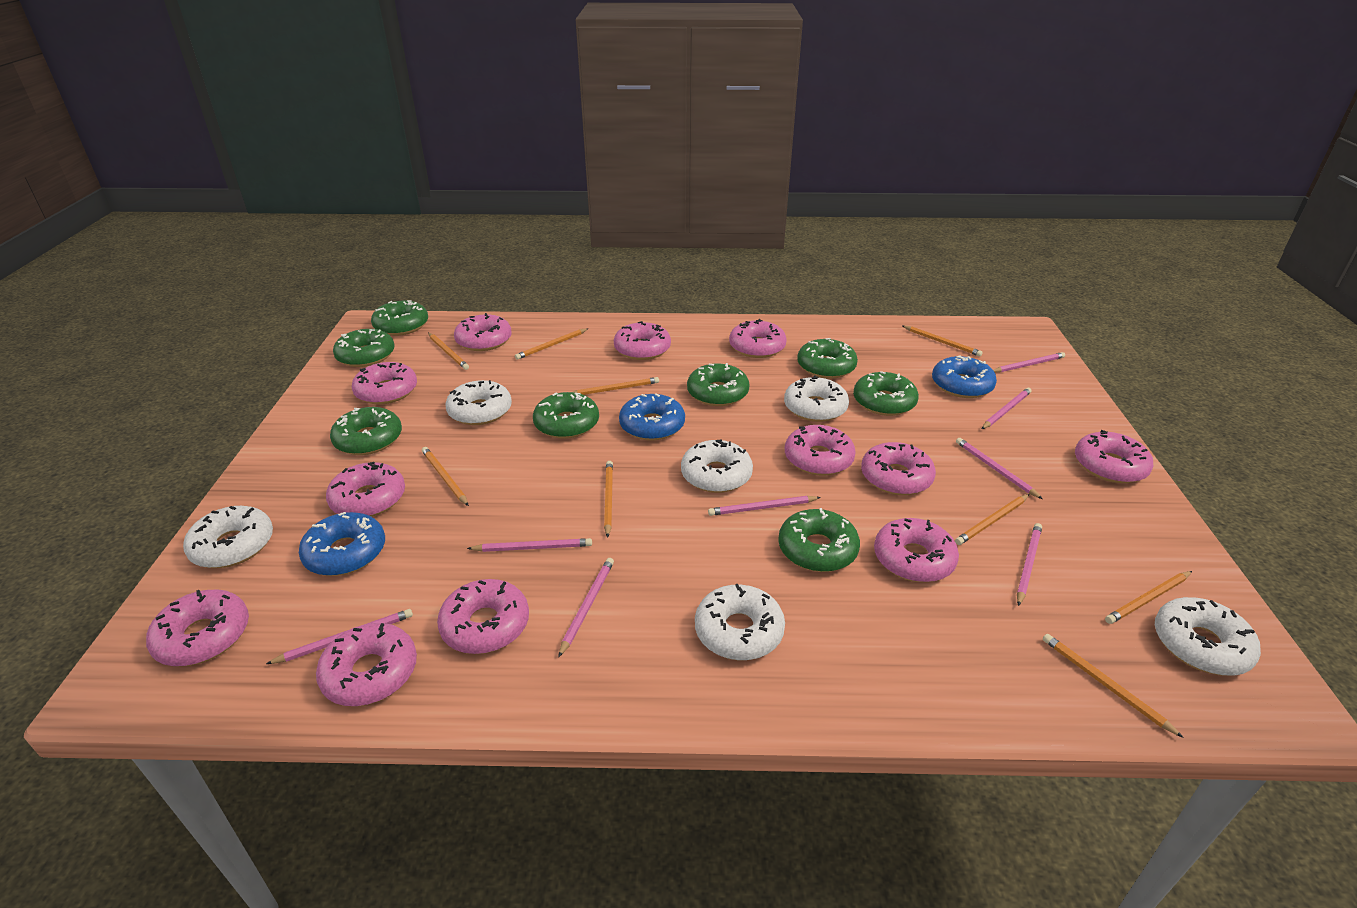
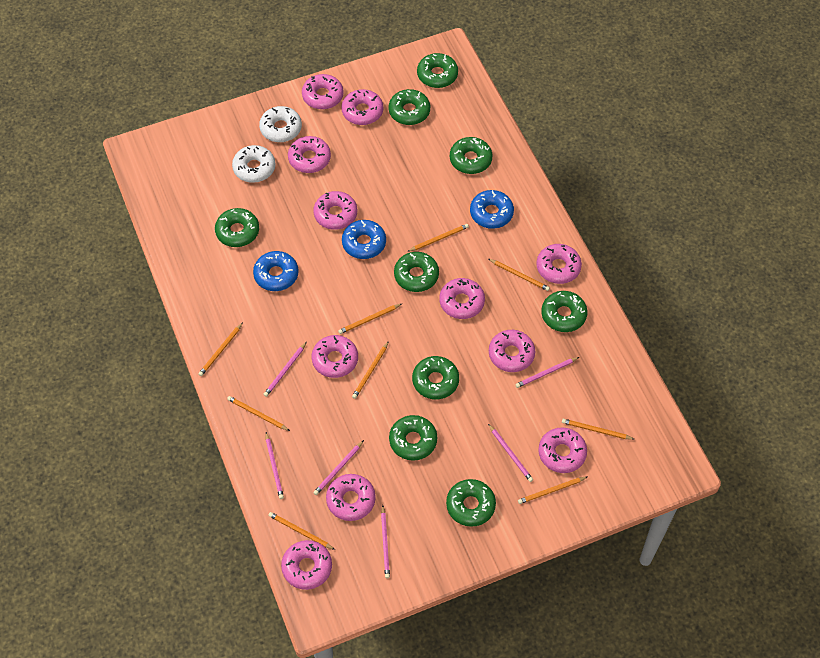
green donut: 8 -> 9
pink donut: 12 -> 11
pink pencil: 8 -> 6
white donut: 6 -> 2

